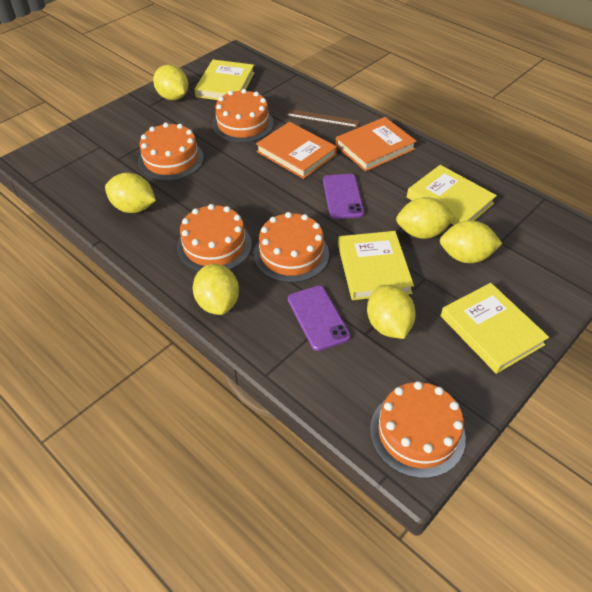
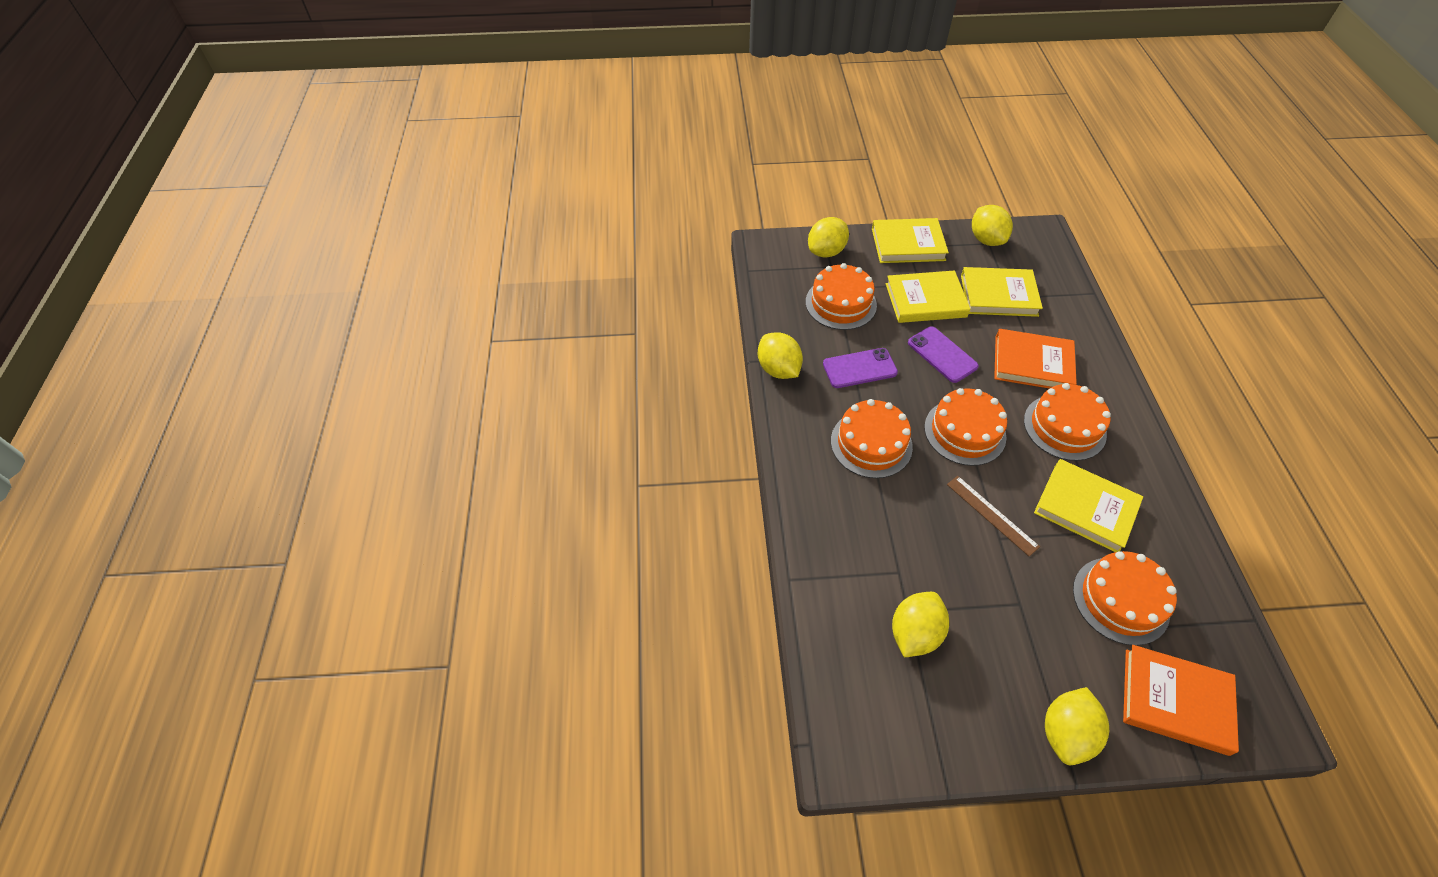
yellow lemon: 6 -> 5

